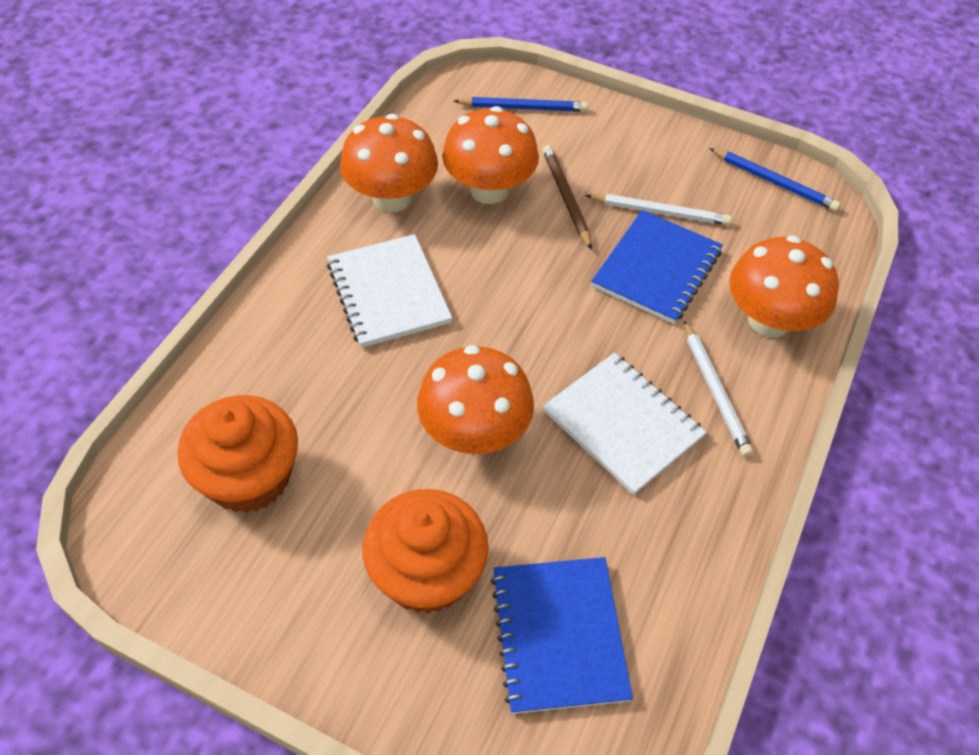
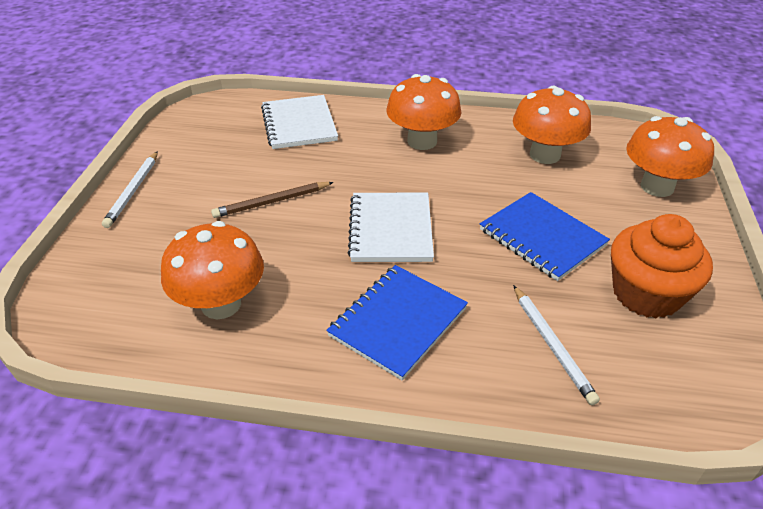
blue pencil: 2 -> 0
orange cupcake: 2 -> 1

